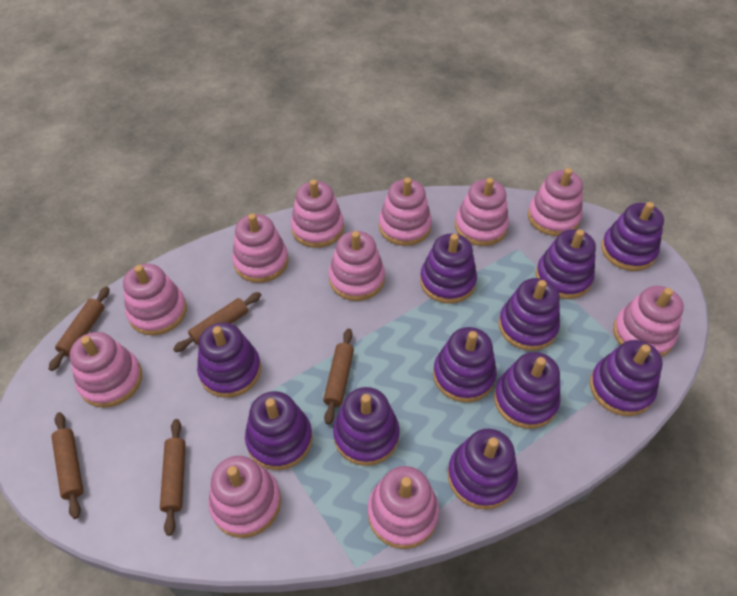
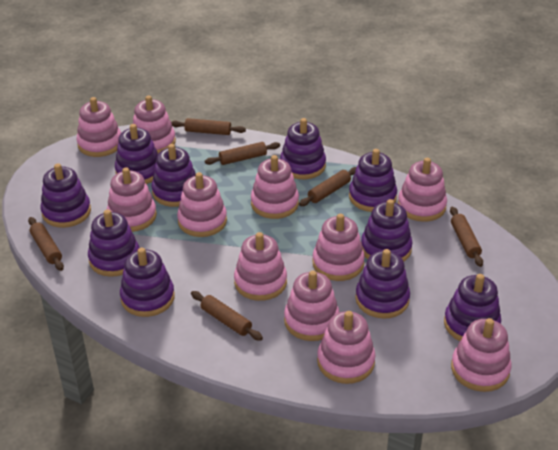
brown rolling pin: 5 -> 6
purple stacking toy: 11 -> 10

